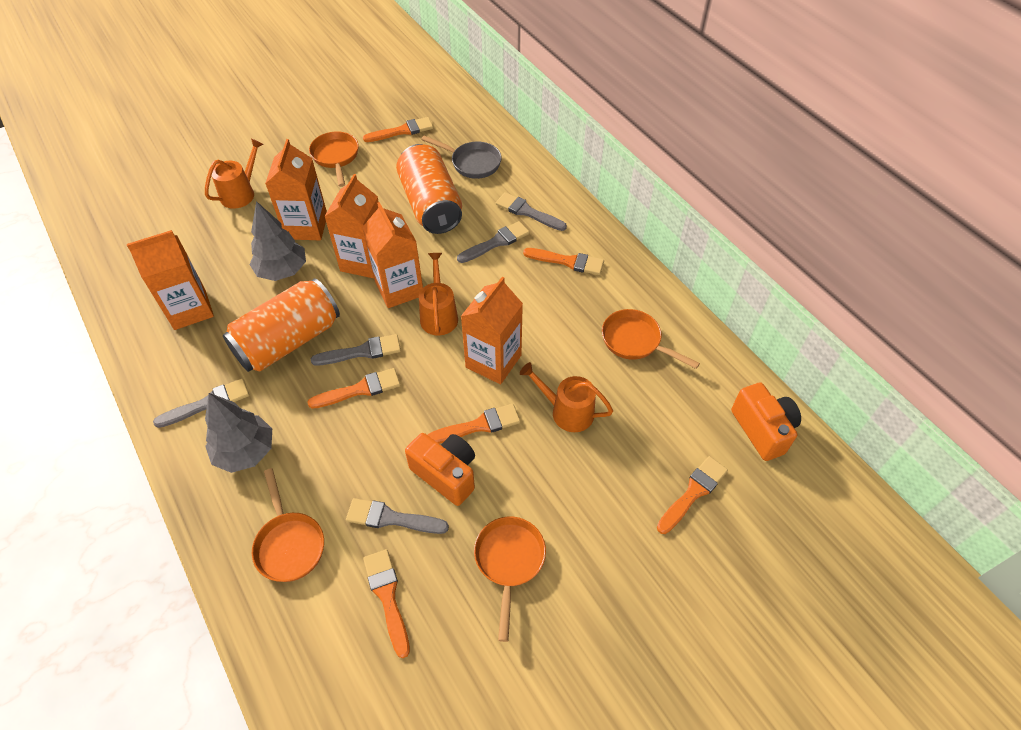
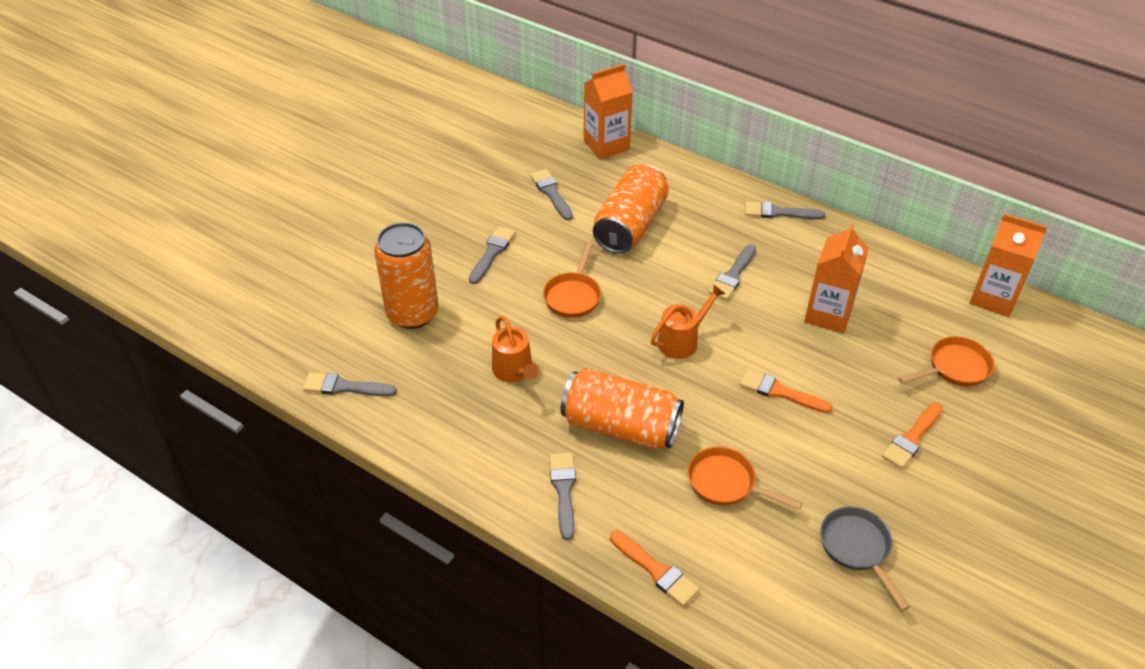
grey brush: 5 -> 6
grey tree: 2 -> 0
orange brush: 6 -> 3
orange camera: 2 -> 0
orange can: 2 -> 3
orange carton: 5 -> 3
orange pan: 4 -> 3
orange watering can: 3 -> 2

